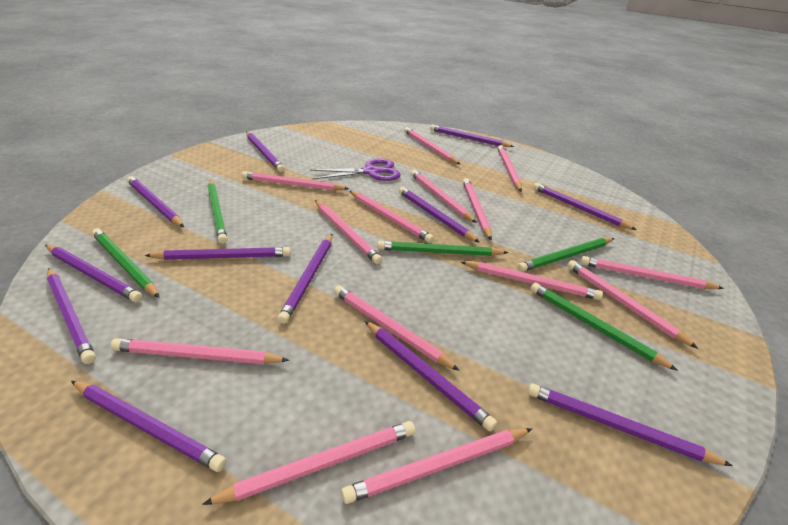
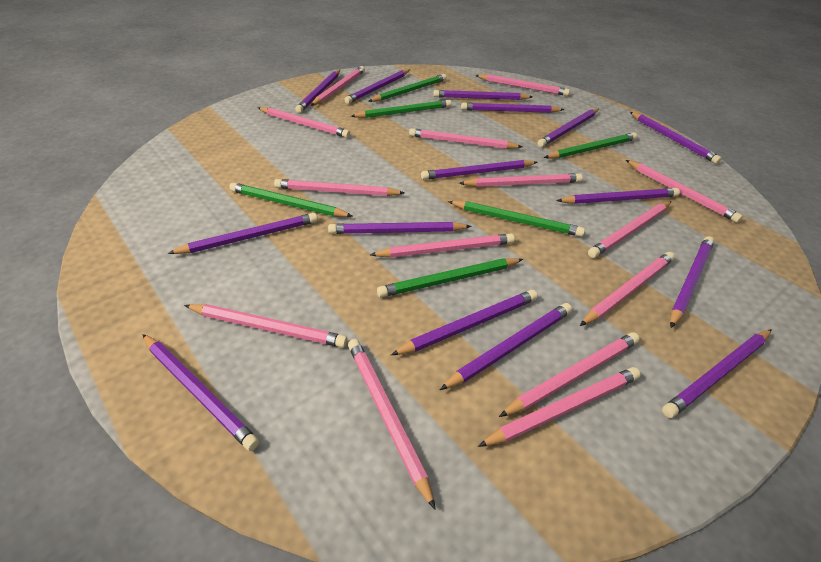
green pencil: 5 -> 6
purple pencil: 12 -> 15
purple scissors: 1 -> 0

